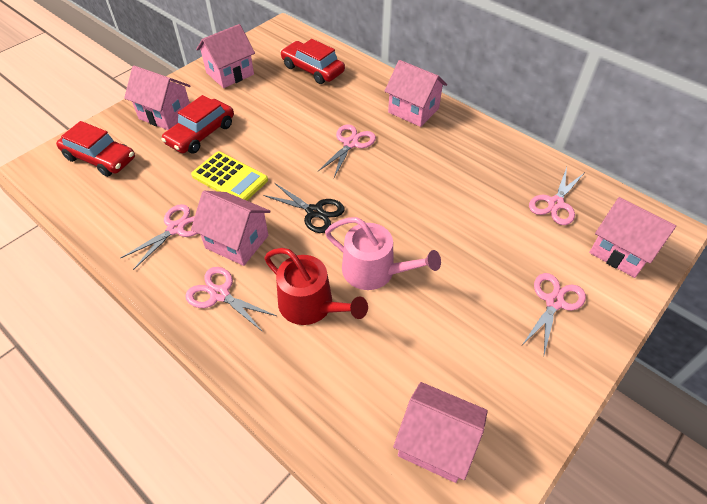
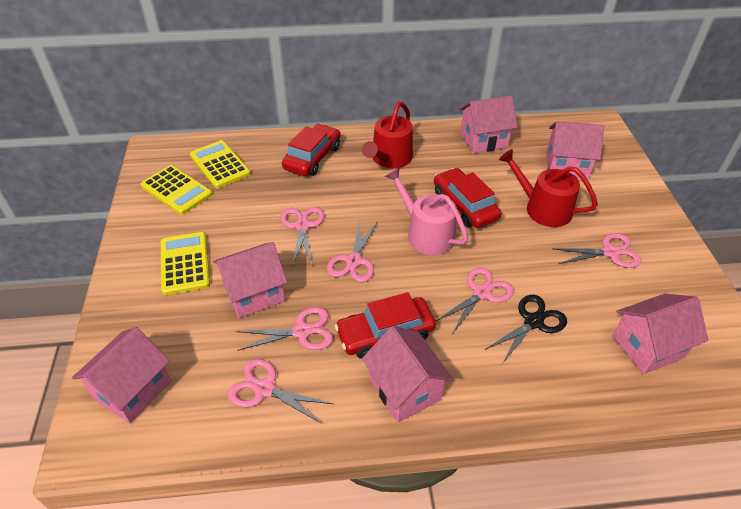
pink scissors: 5 -> 6
red watering can: 1 -> 2
yellow calculator: 1 -> 3

